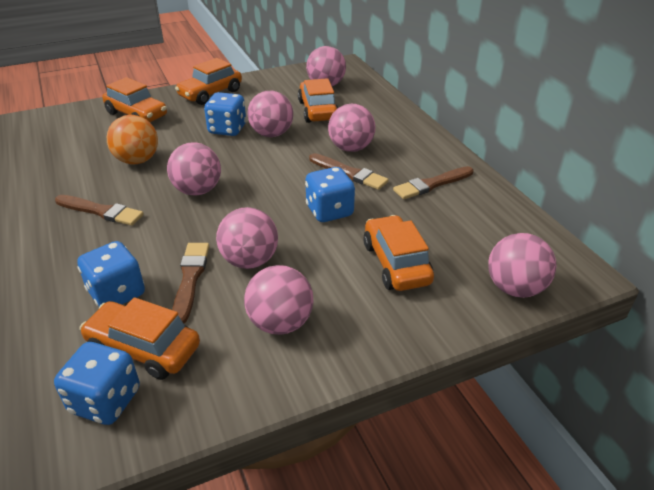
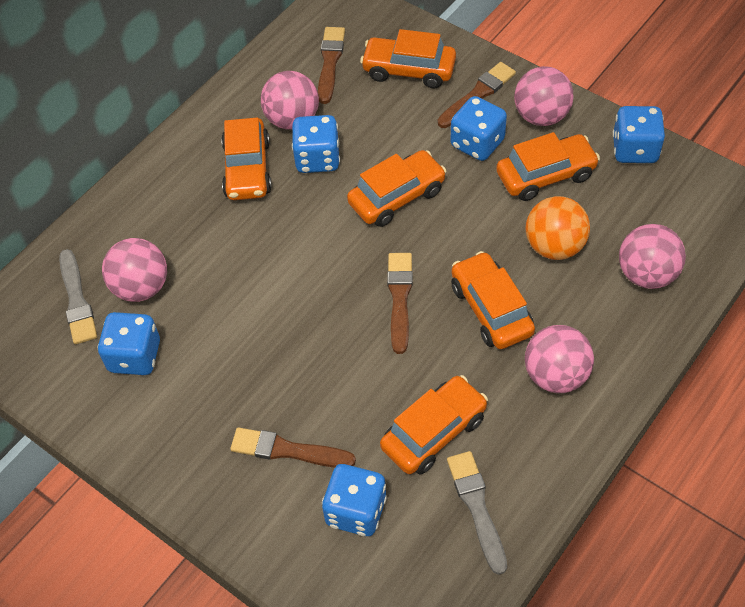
blue dice: 4 -> 5
grey brush: 0 -> 2
orange car: 5 -> 6
pink ball: 7 -> 5

